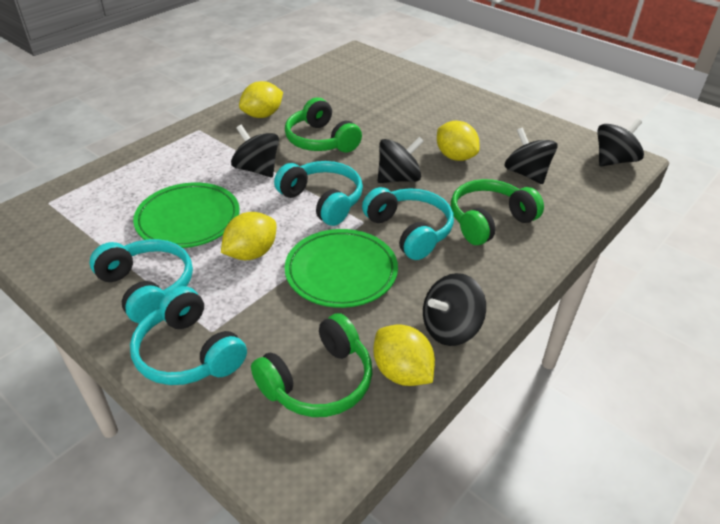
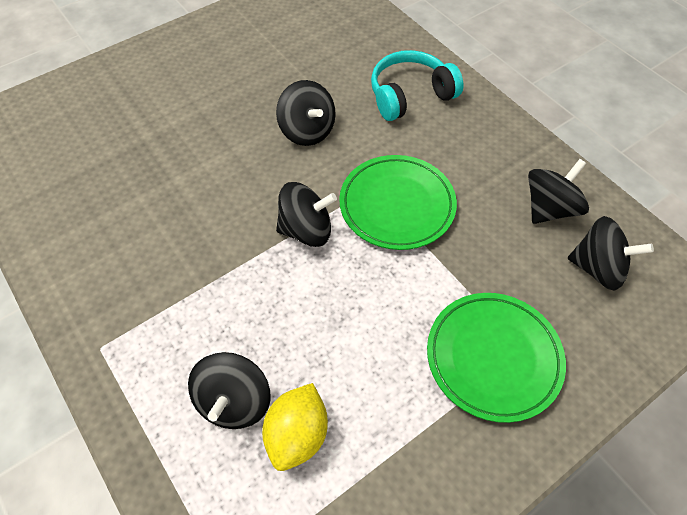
green headphones: 3 -> 0
turquoise headphones: 4 -> 1
yellow lemon: 4 -> 1

